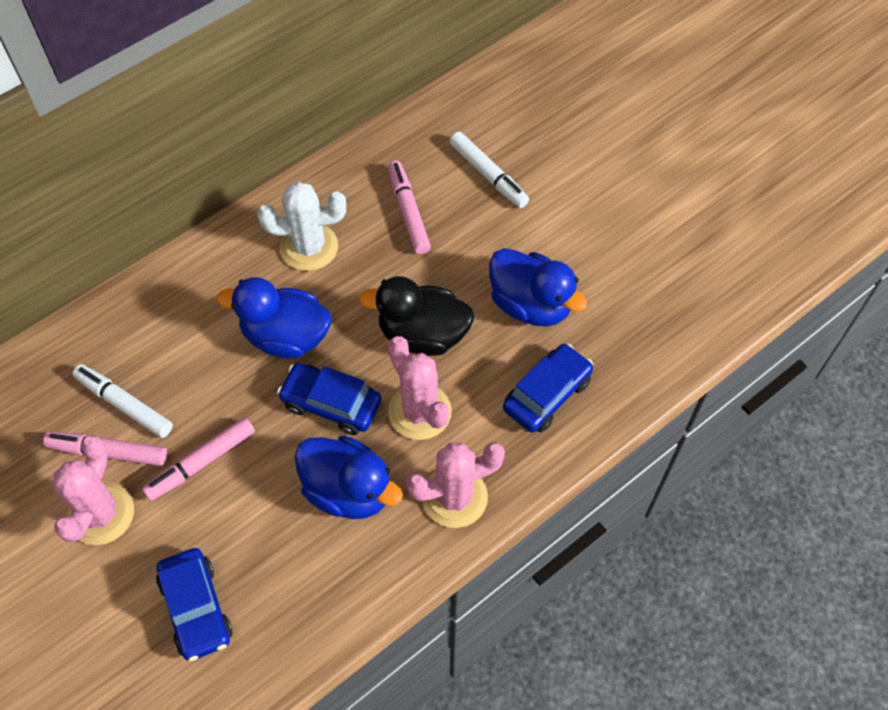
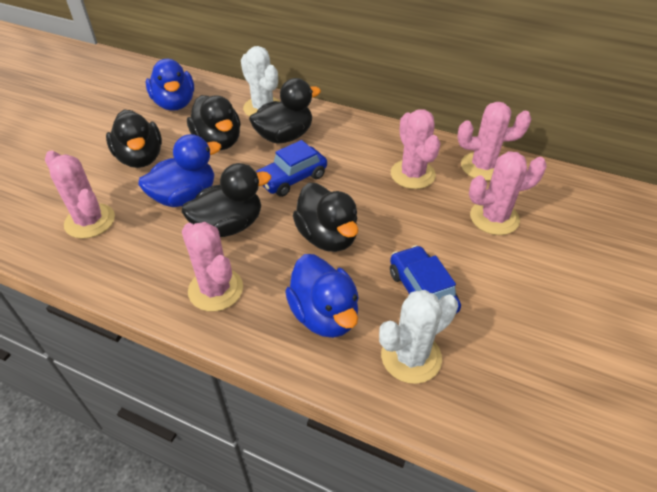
black duck: 1 -> 5
blue car: 3 -> 2
pink cactus: 3 -> 5
pink marker: 3 -> 0
white cactus: 1 -> 2
white marker: 2 -> 0

